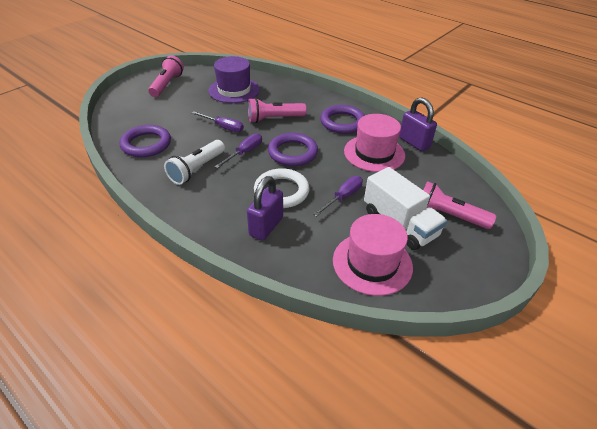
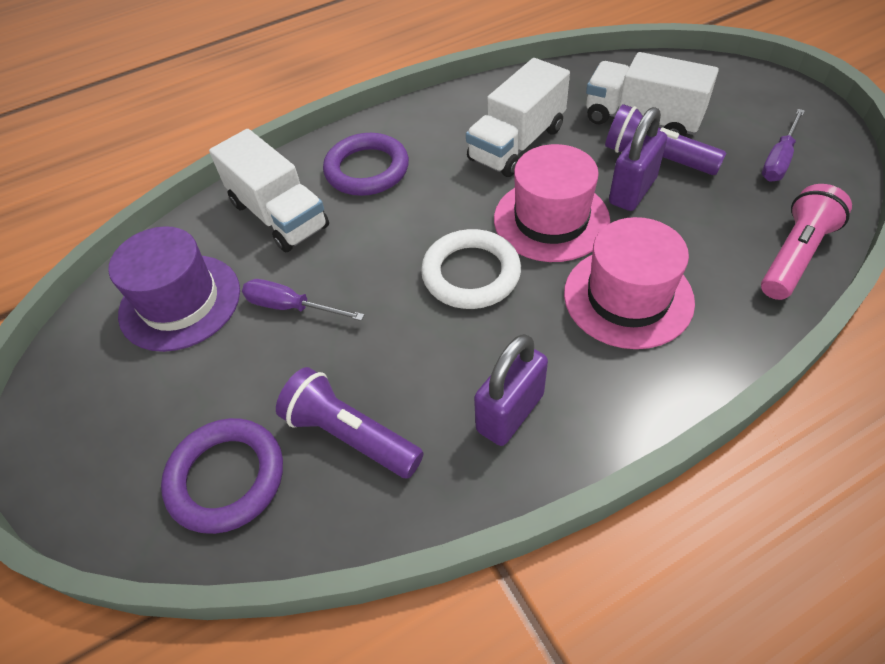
pink flashlight: 3 -> 1
purple flashlight: 0 -> 2
purple ring: 3 -> 2
purple screwdriver: 3 -> 2
white flashlight: 1 -> 0
white truck: 1 -> 3

